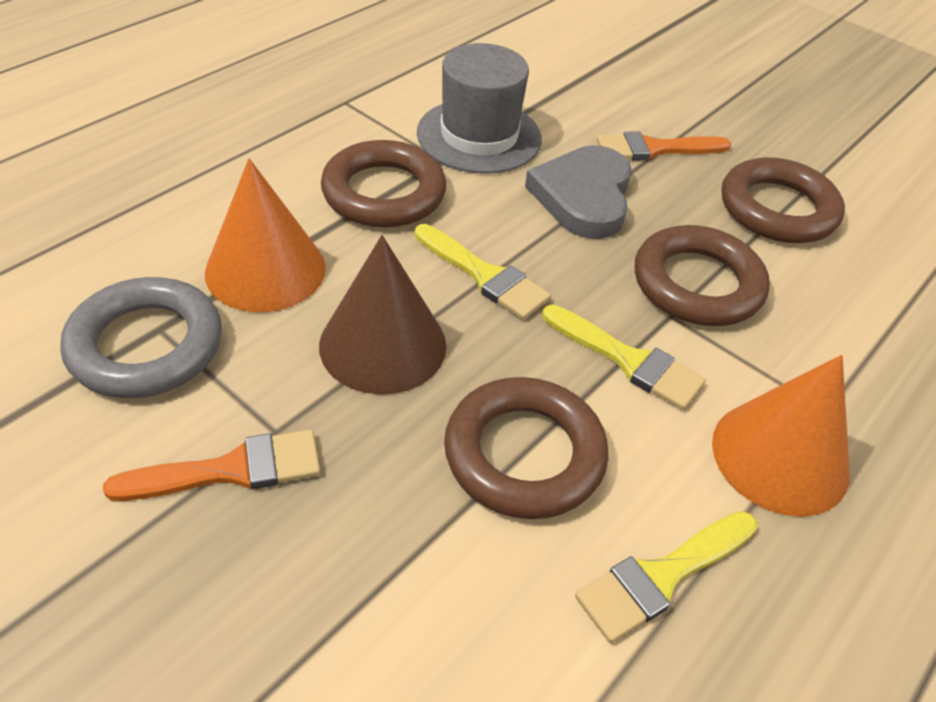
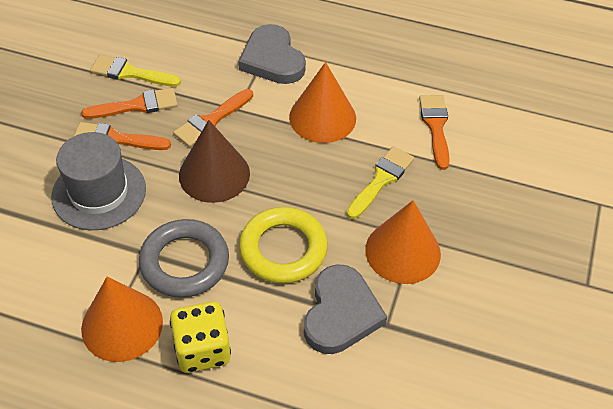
brown ring: 4 -> 0
grey heart: 1 -> 2
orange brush: 2 -> 4
orange cone: 2 -> 3
yellow brush: 3 -> 2
yellow dice: 0 -> 1
yellow ring: 0 -> 1

